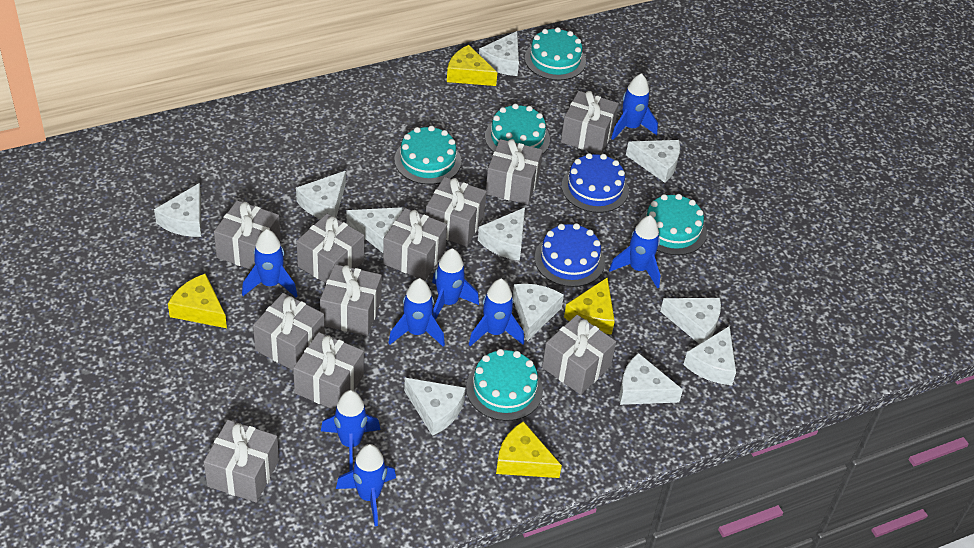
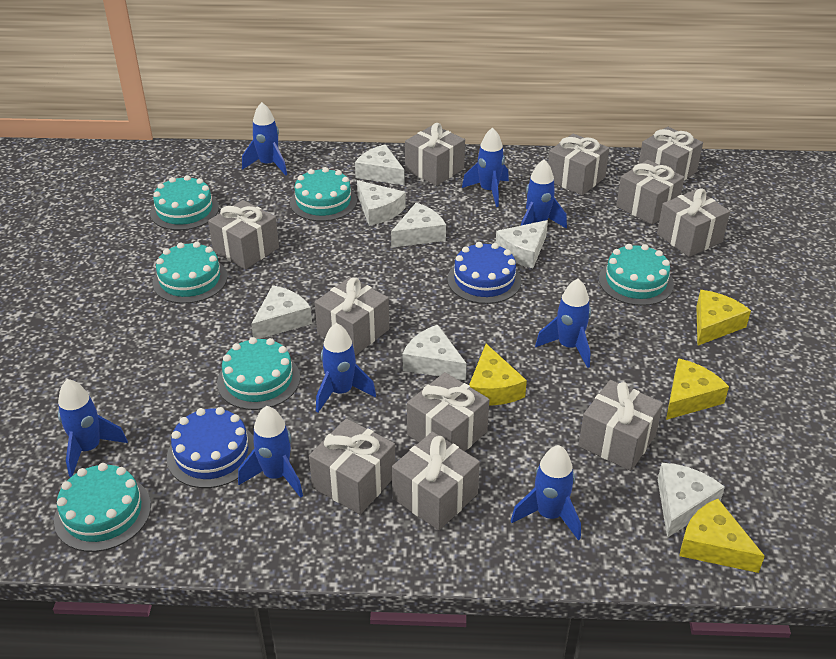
turquoise cake: 5 -> 6
white cheese: 11 -> 7

